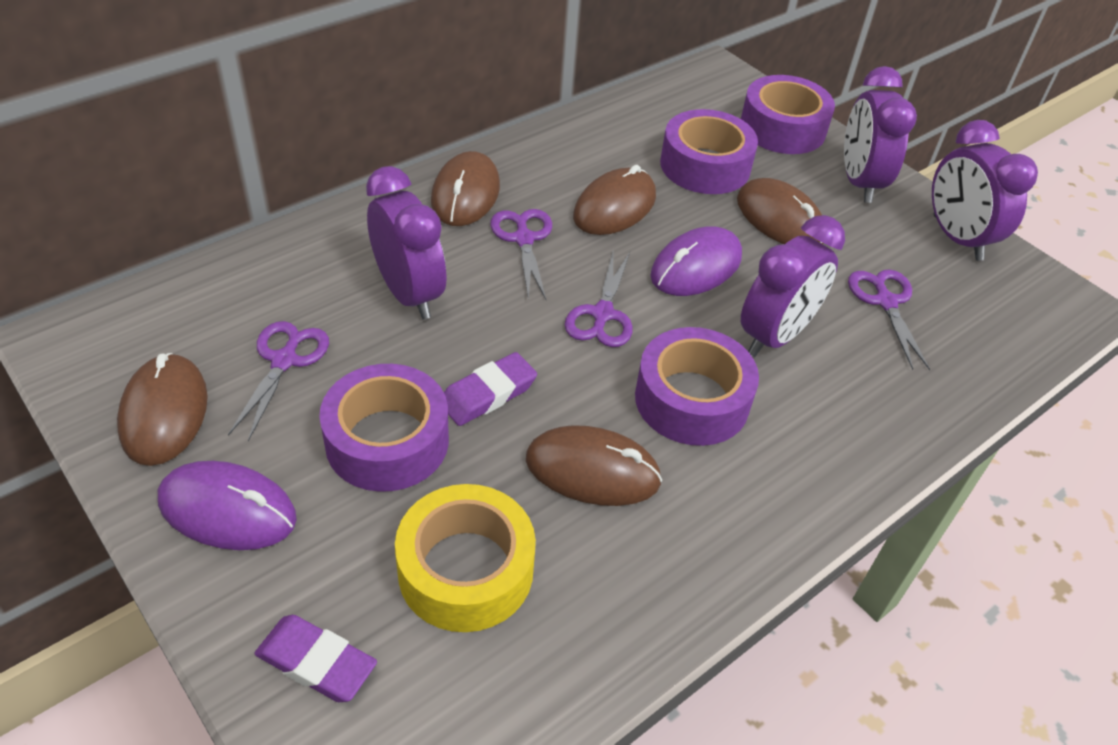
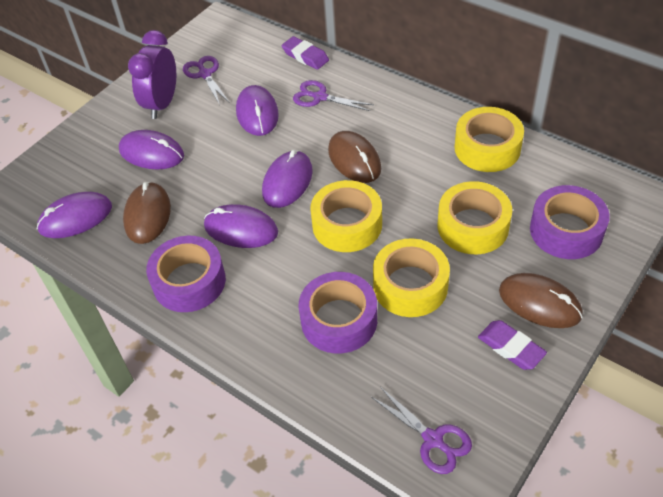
brown mouse: 5 -> 3
purple clock: 4 -> 1
purple mouse: 2 -> 5
purple scissors: 4 -> 3
purple tape: 4 -> 3
yellow tape: 1 -> 4

